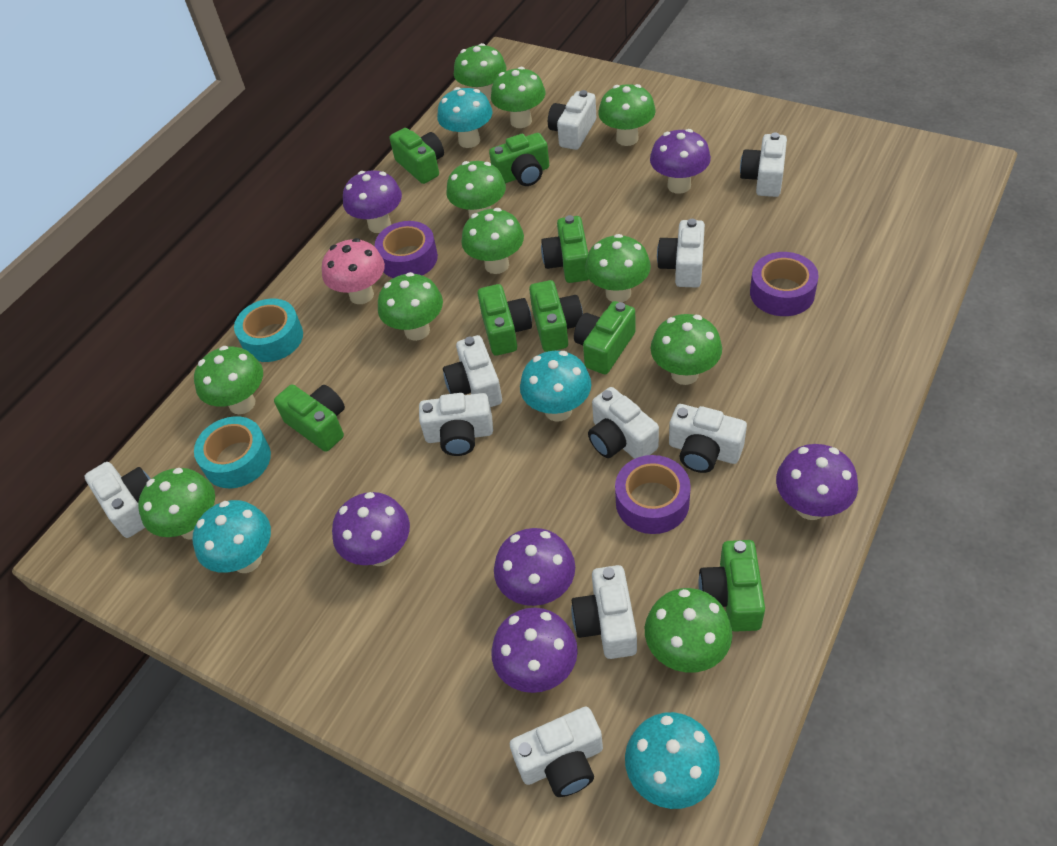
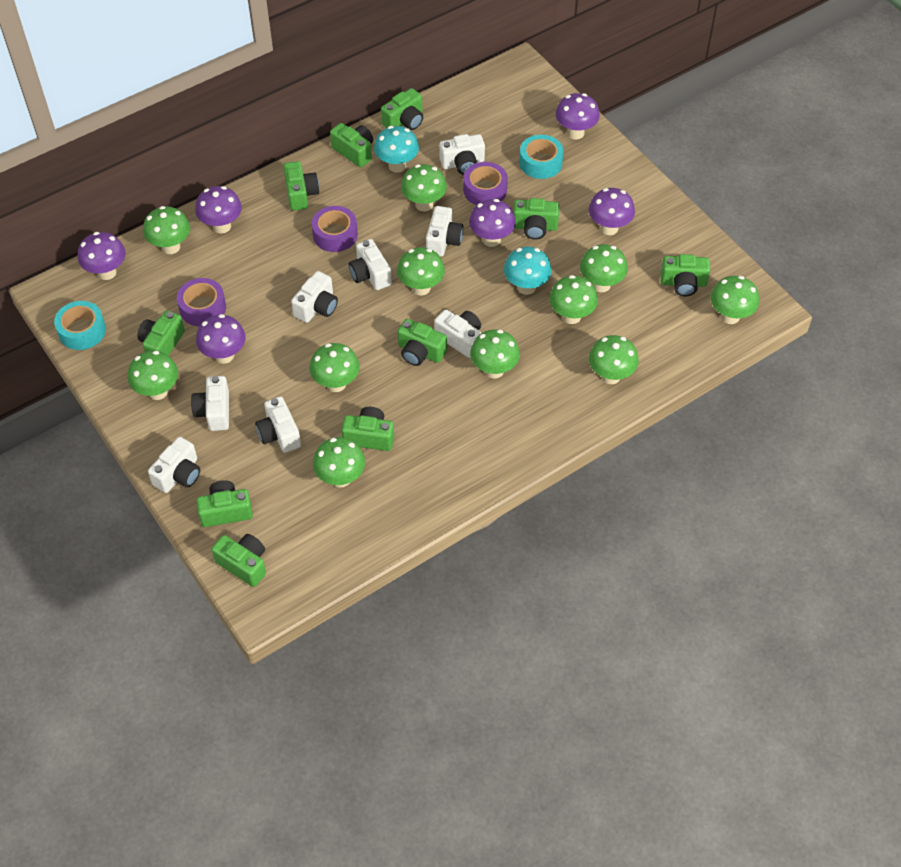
green camera: 8 -> 10
pink mushroom: 1 -> 0
turquoise mushroom: 4 -> 2
white camera: 10 -> 8

